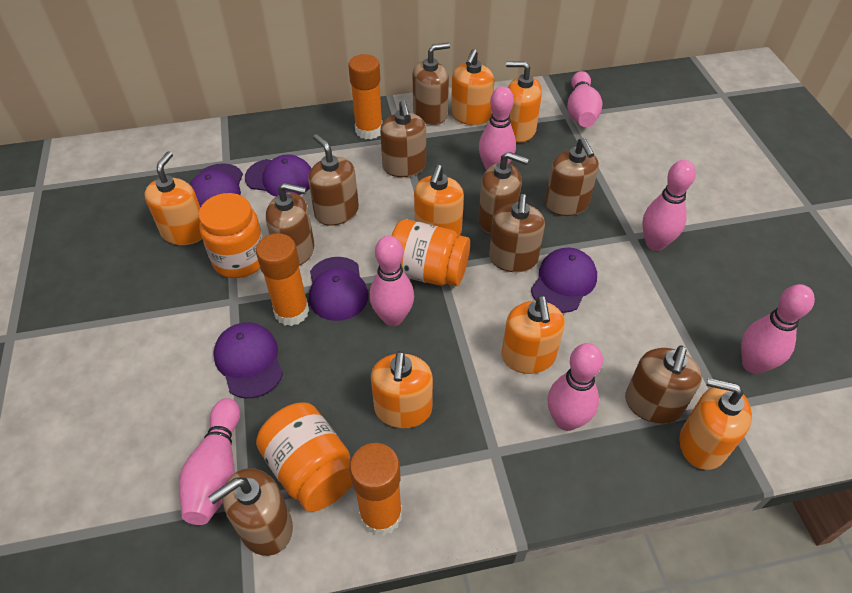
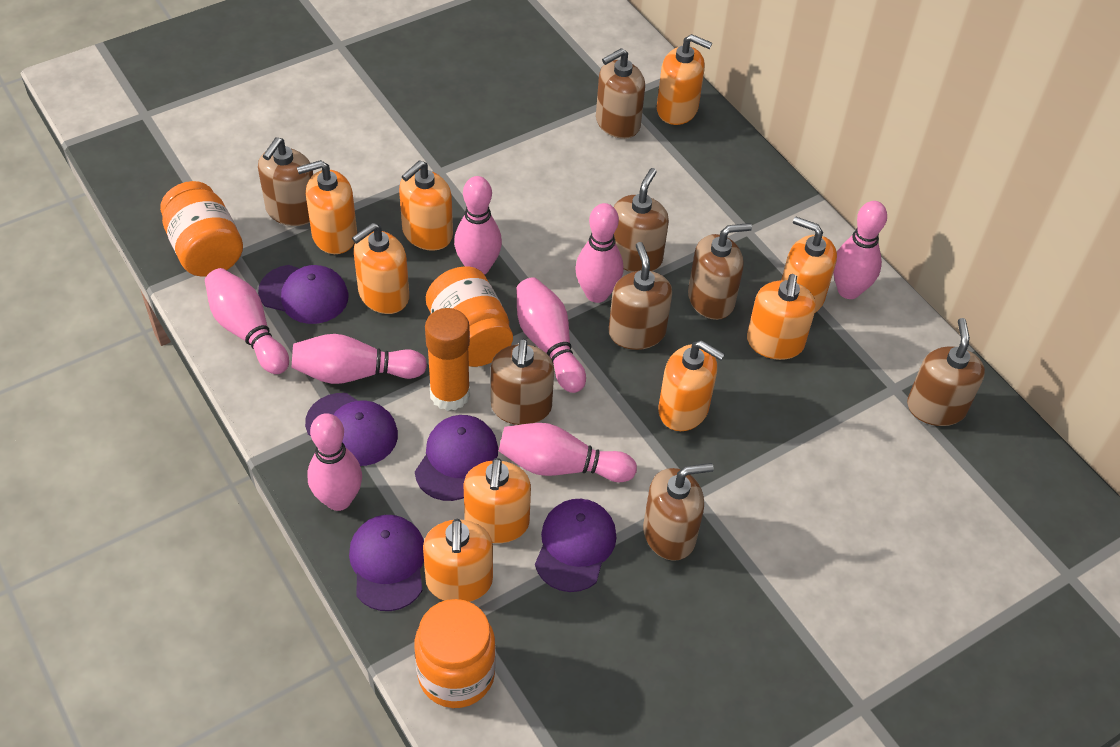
brown soap dispenser: 9 -> 8
orange glue stick: 3 -> 1
orange soap dispenser: 7 -> 9
pink bowling pin: 7 -> 8

